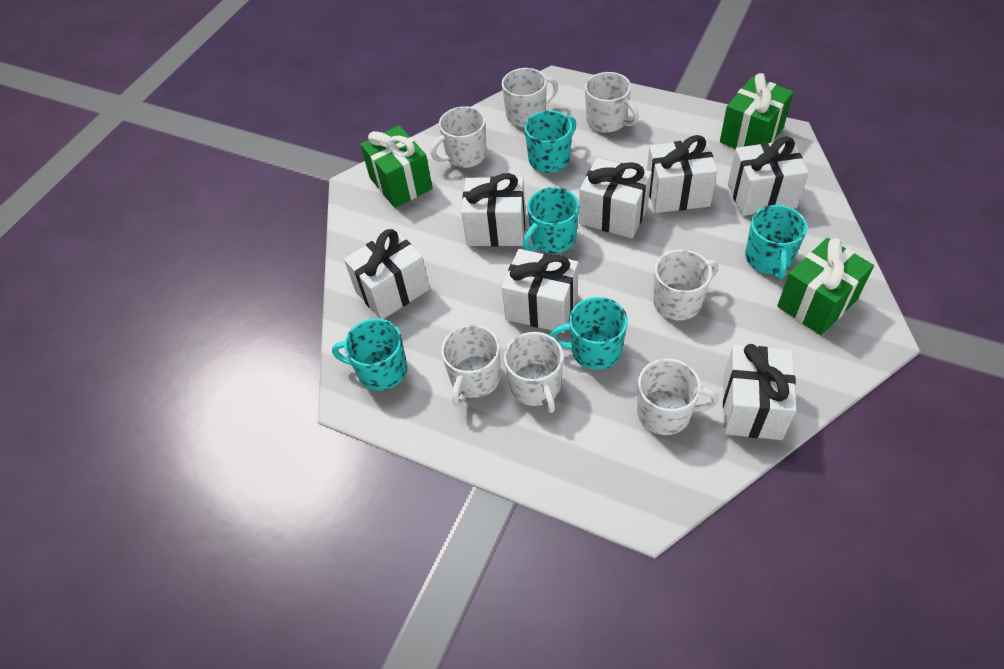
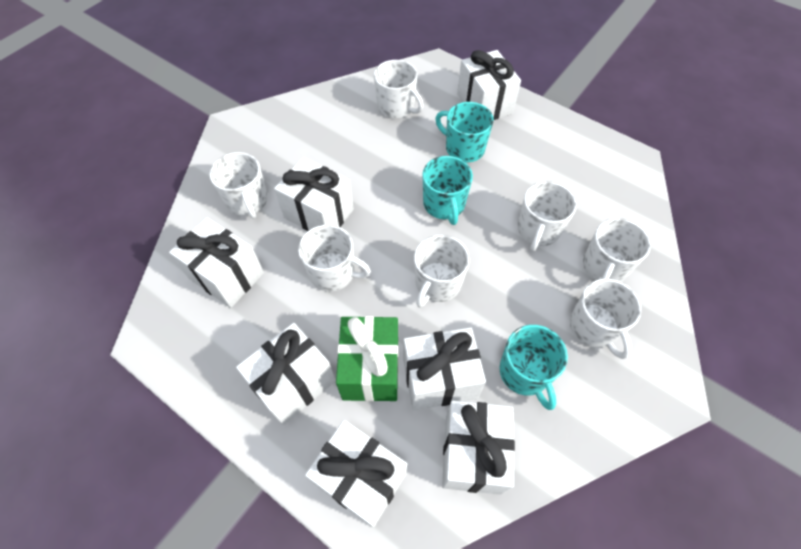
green gift: 3 -> 1
turquoise mug: 5 -> 3

